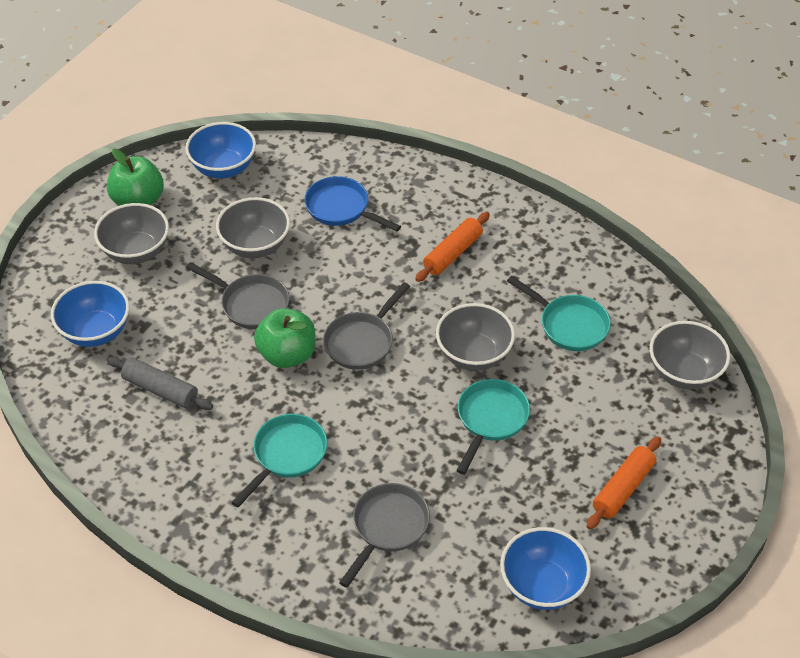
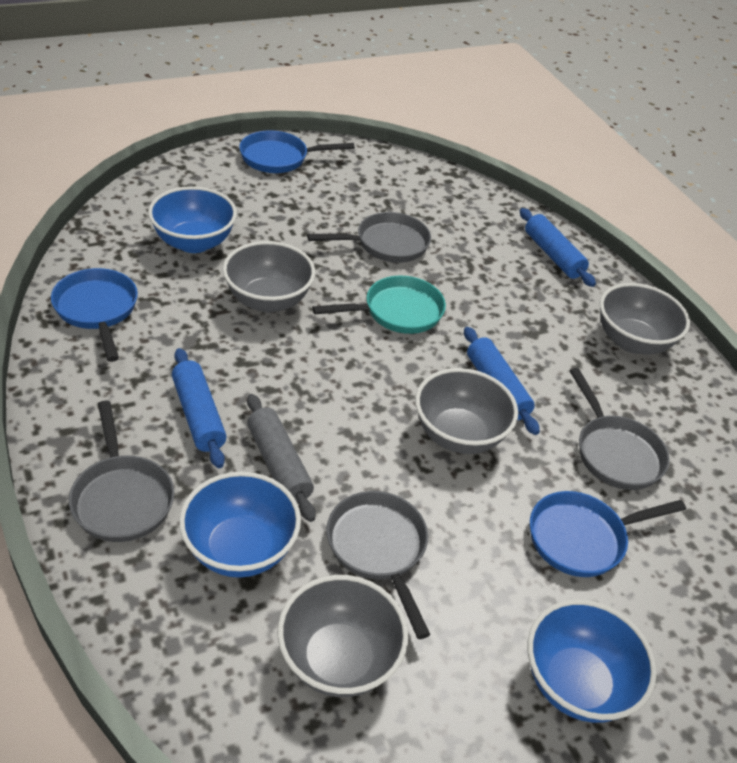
blue pan: 1 -> 3
blue rolling pin: 0 -> 3
green apple: 2 -> 0
grey pan: 3 -> 4
orange rolling pin: 2 -> 0
turquoise pan: 3 -> 1

